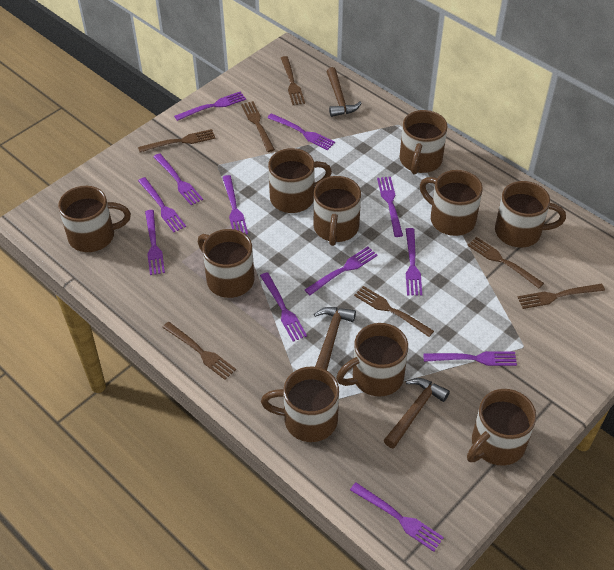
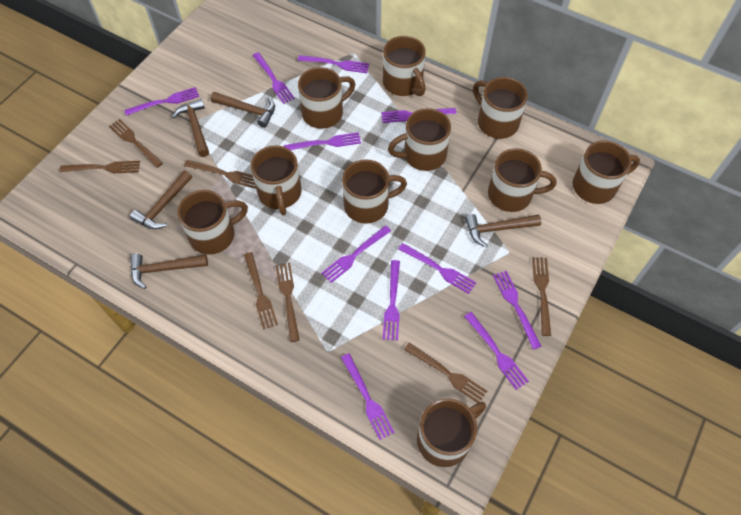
brown hammer: 3 -> 5
purple fork: 12 -> 11

